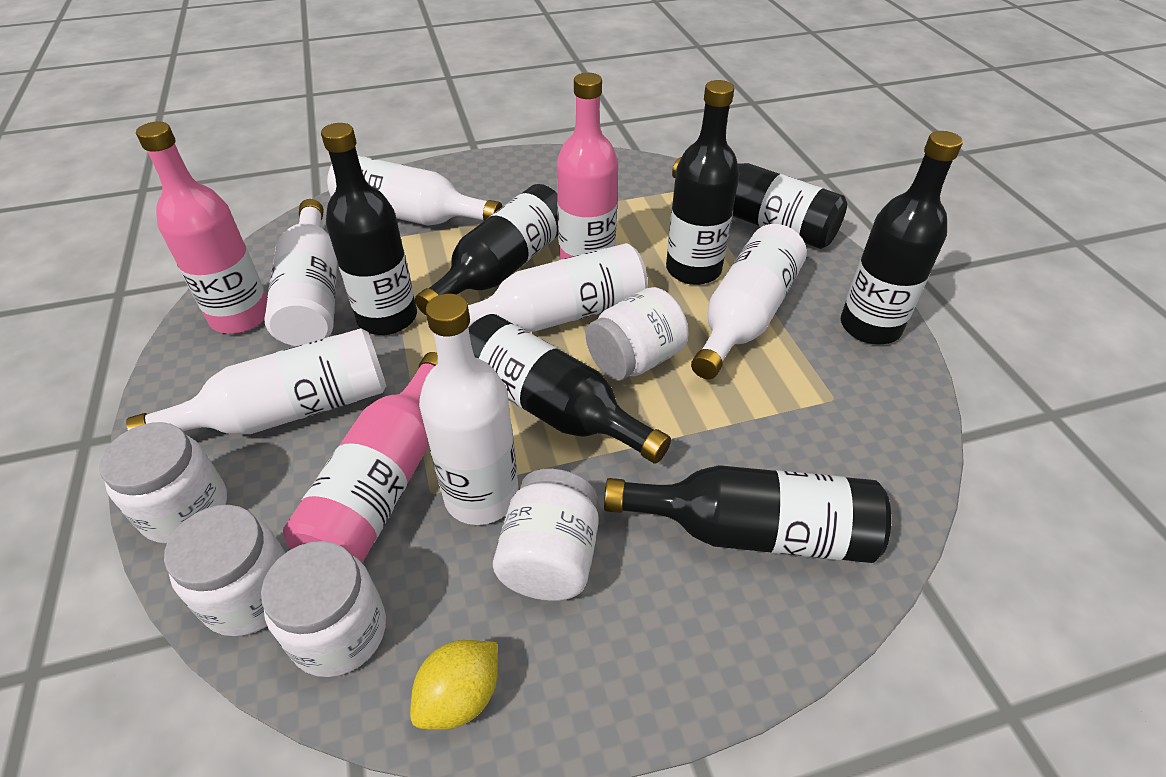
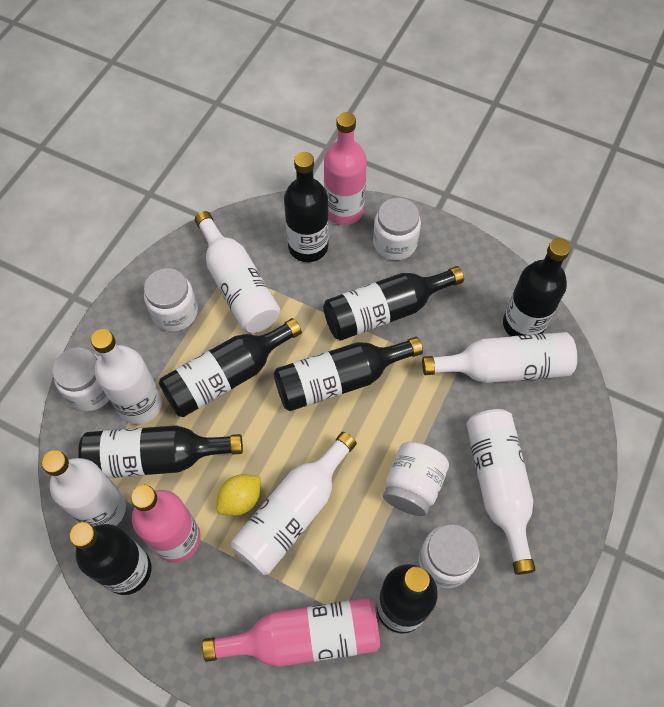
black bottle: 7 -> 8

